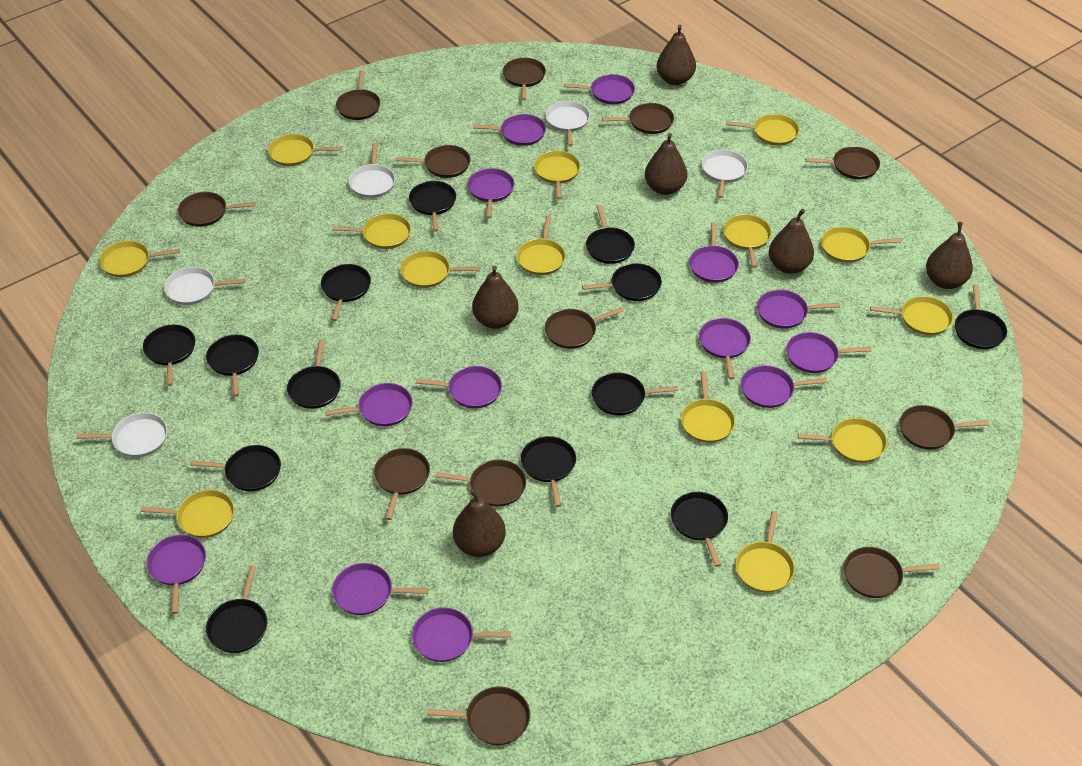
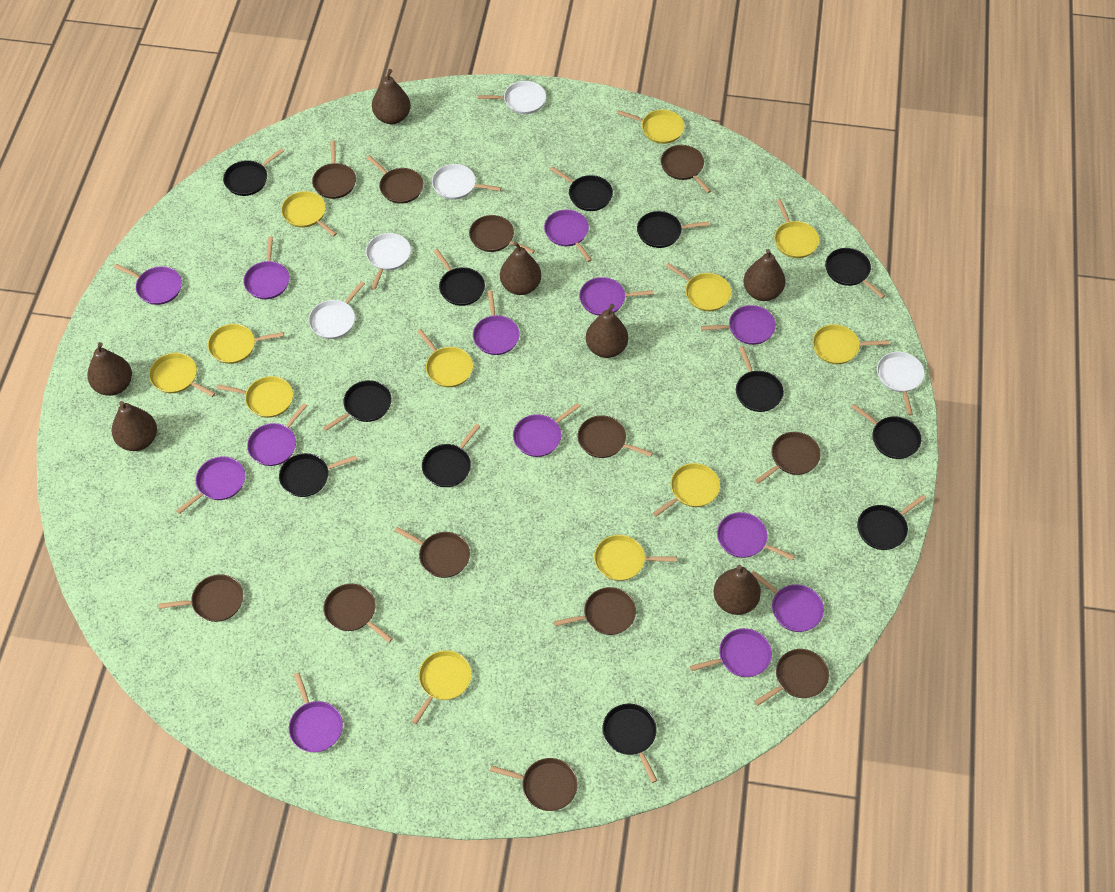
black pan: 13 -> 12
brown pear: 6 -> 7
yellow pan: 14 -> 12

